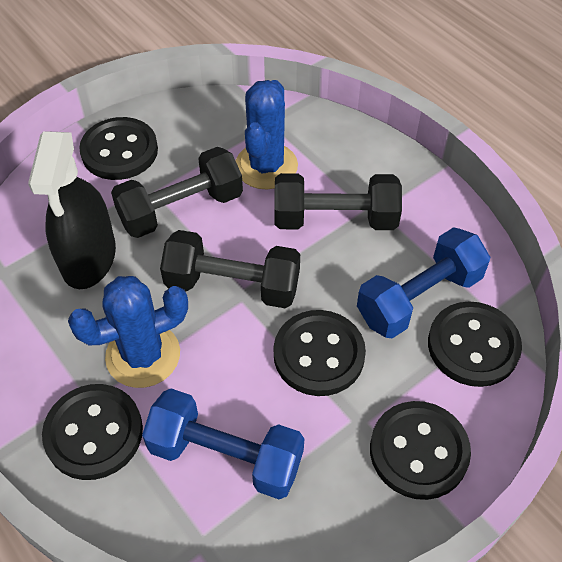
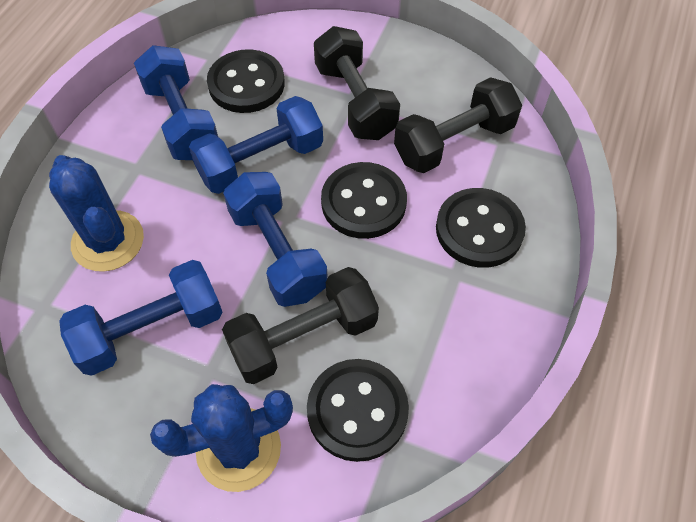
black button: 5 -> 4
black spray bottle: 1 -> 0
blue dumbbell: 2 -> 4

